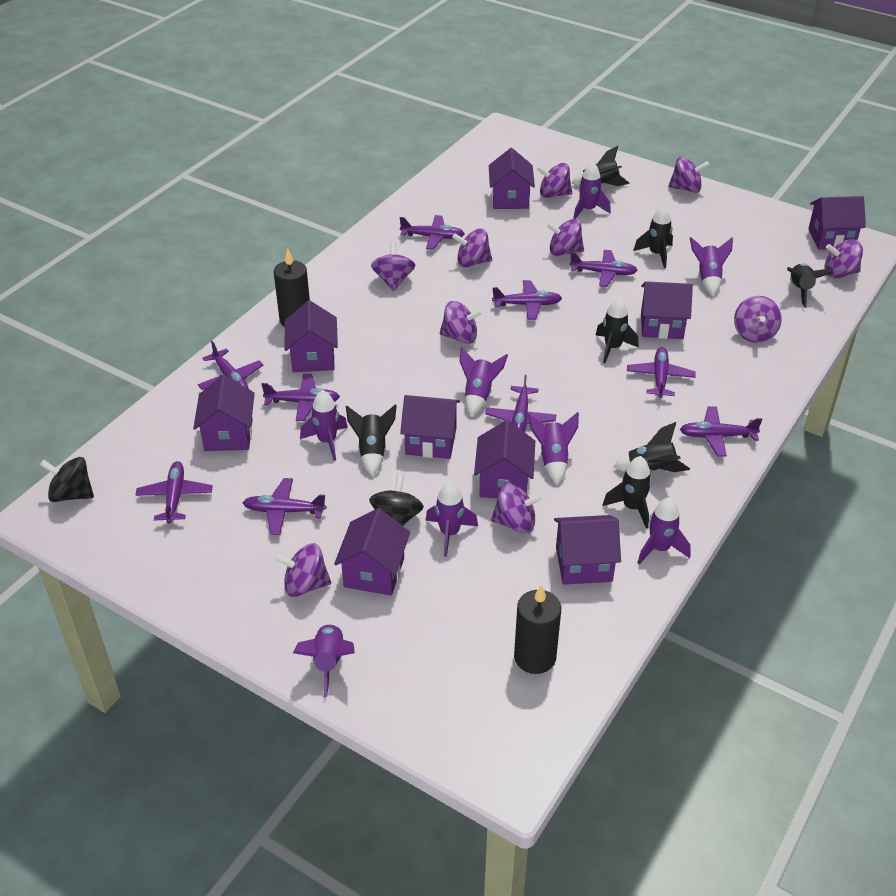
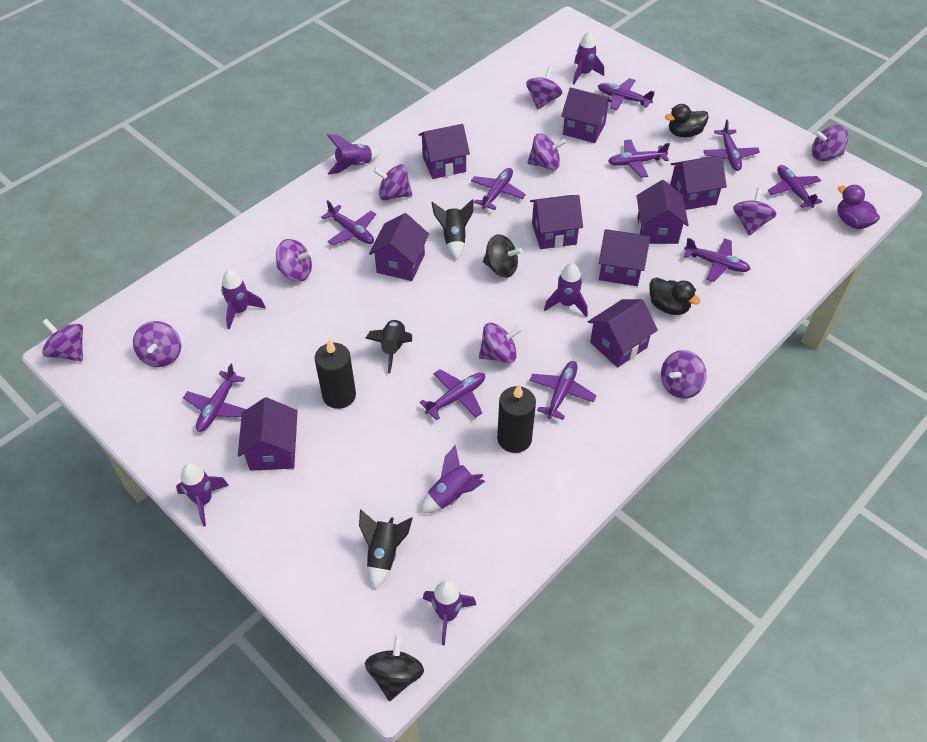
black duck: 0 -> 2
black rocket: 7 -> 3
purple duck: 0 -> 1
purple rocket: 8 -> 7

